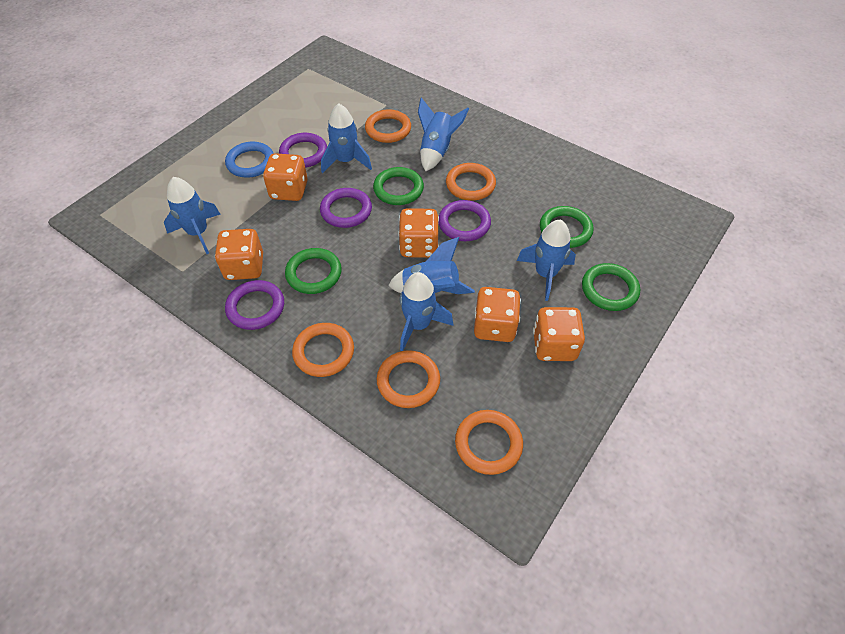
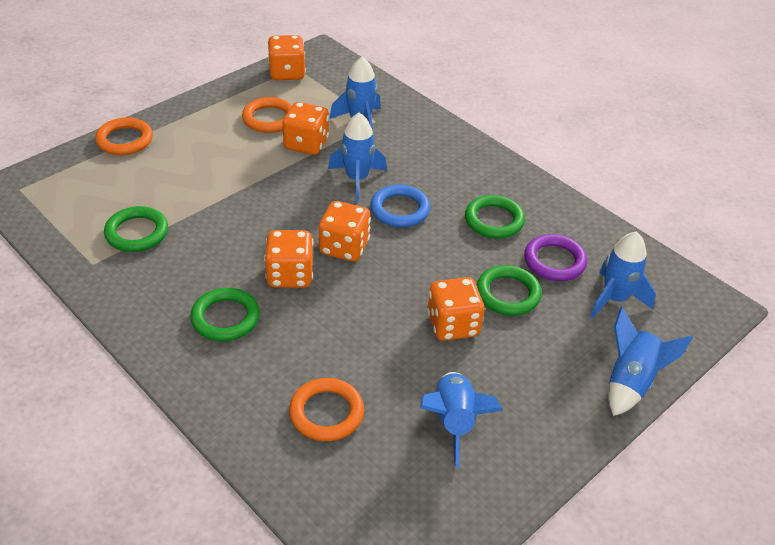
blue rocket: 6 -> 5
orange ring: 5 -> 3
purple ring: 4 -> 1

